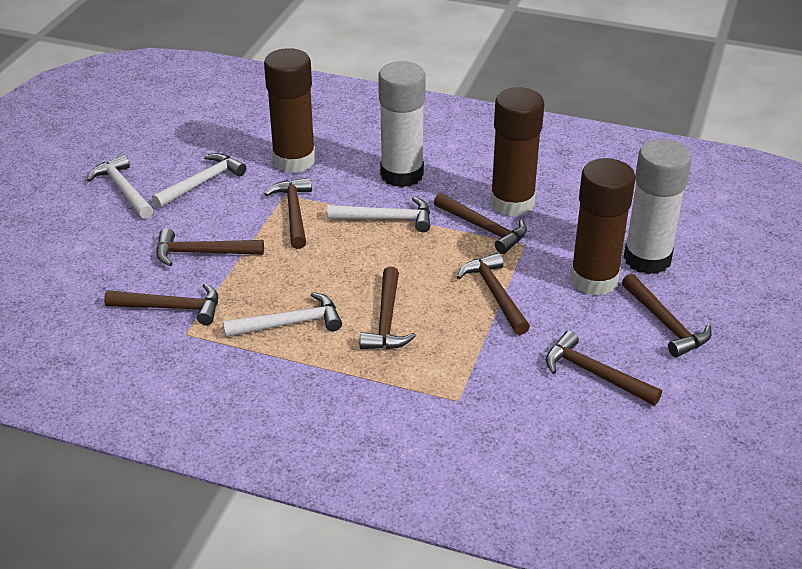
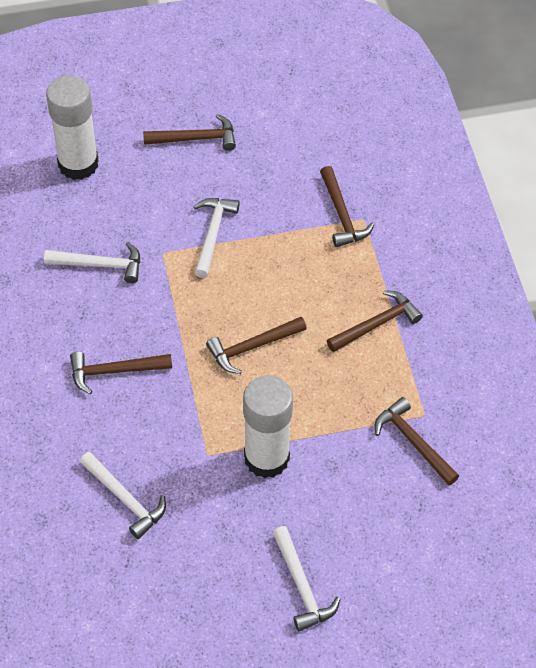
brown glue stick: 3 -> 0
brown hammer: 8 -> 6

